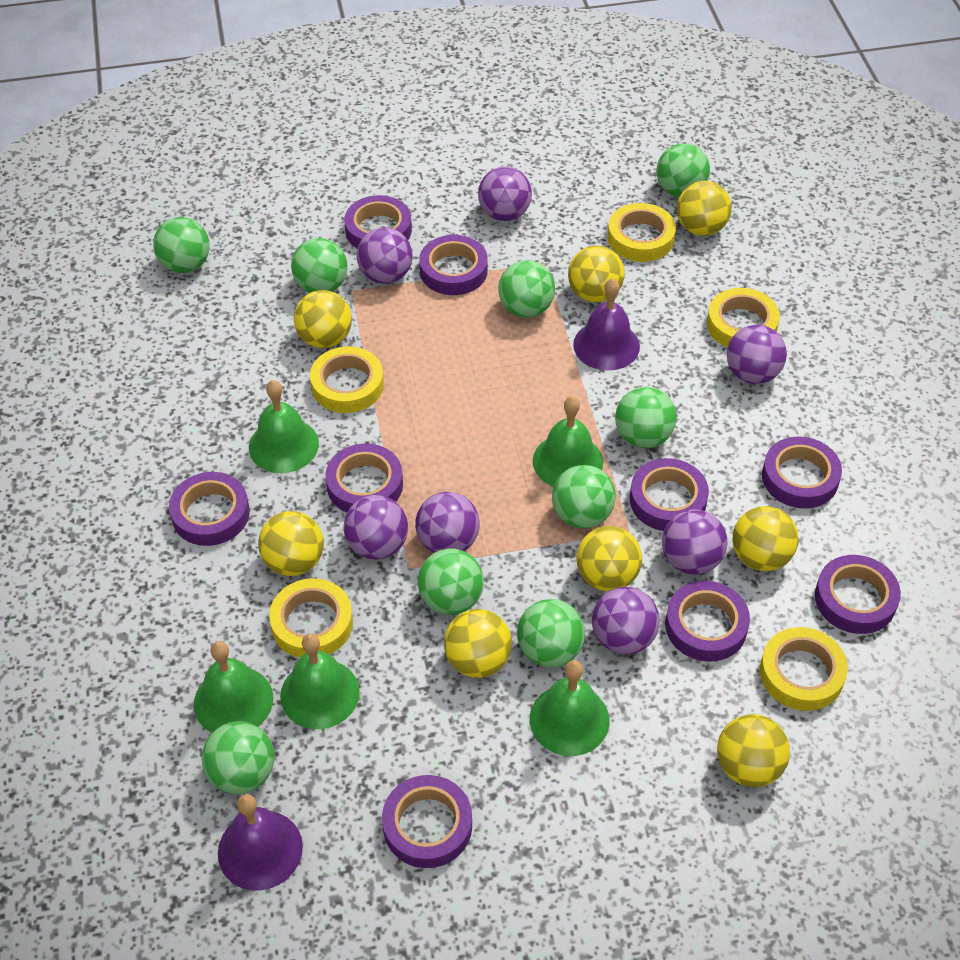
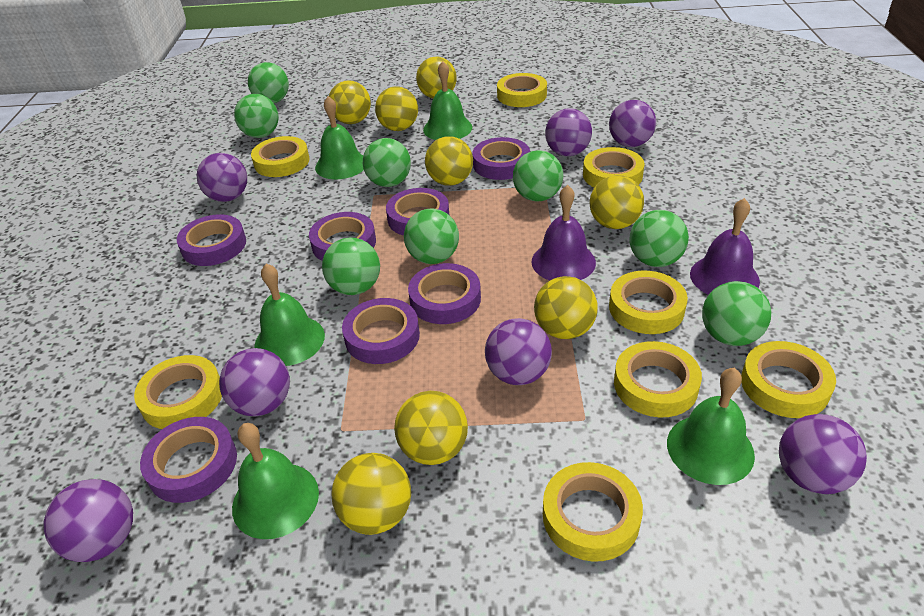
green ball: 9 -> 8
purple tape: 9 -> 7
yellow tape: 5 -> 8

